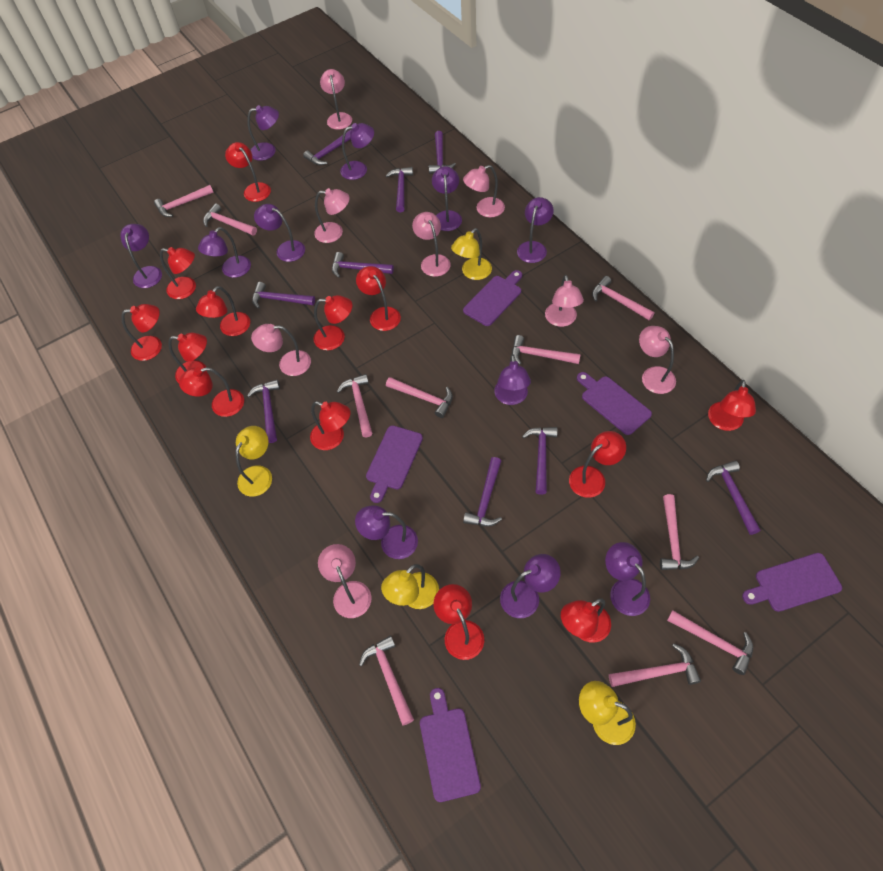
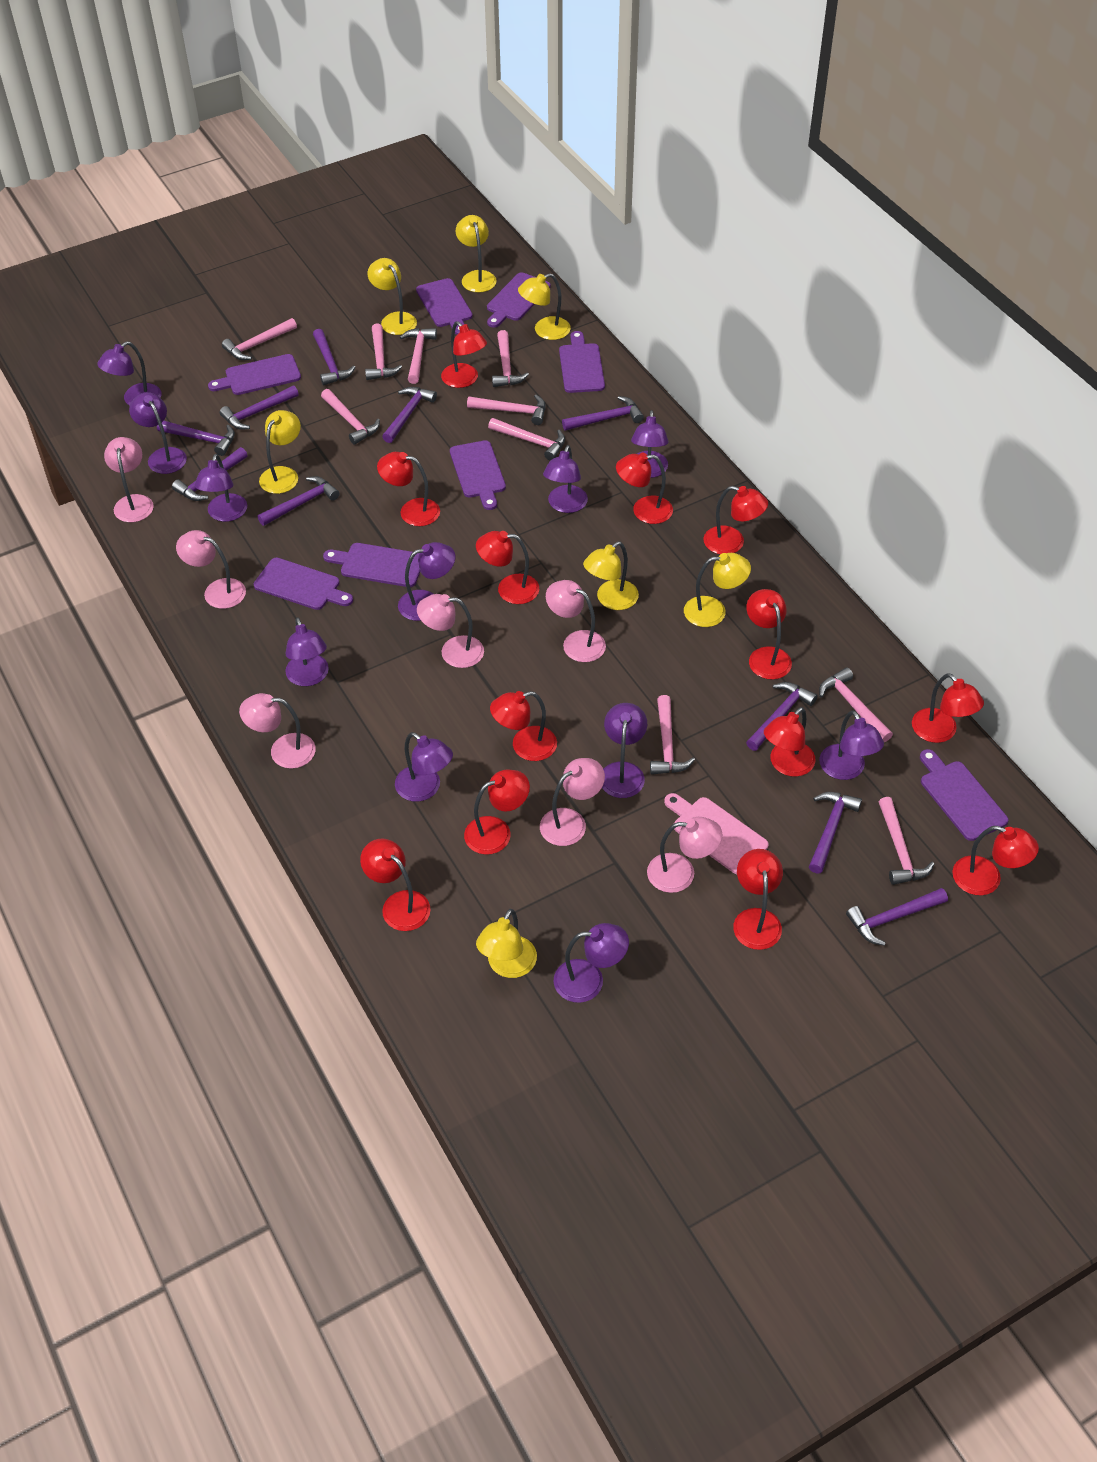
pink cutting board: 0 -> 1
pink lamp: 8 -> 7
purple cutting board: 5 -> 8
purple hammer: 9 -> 10
yellow lamp: 4 -> 7

